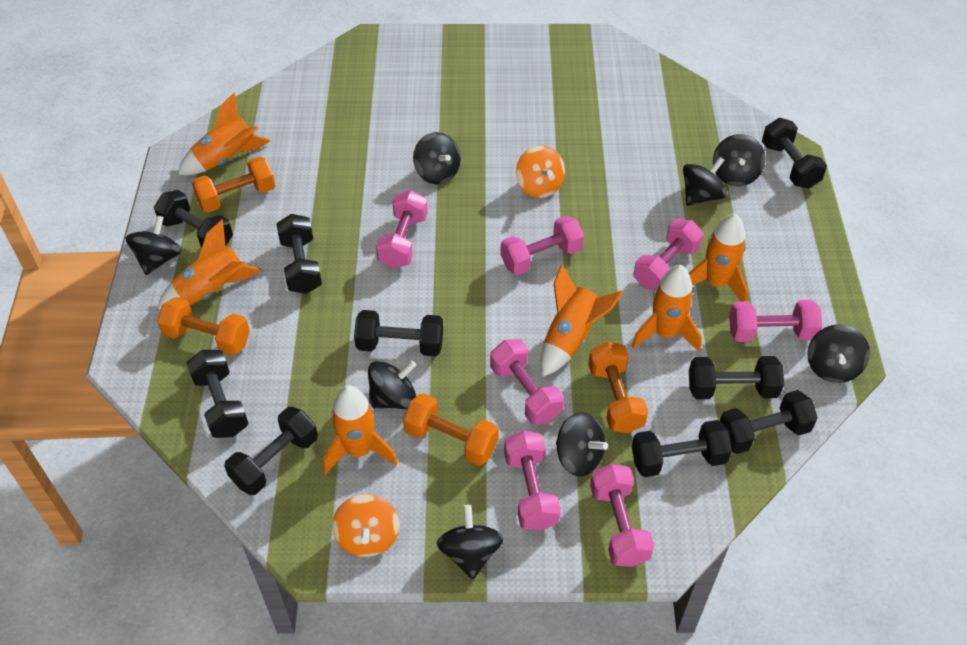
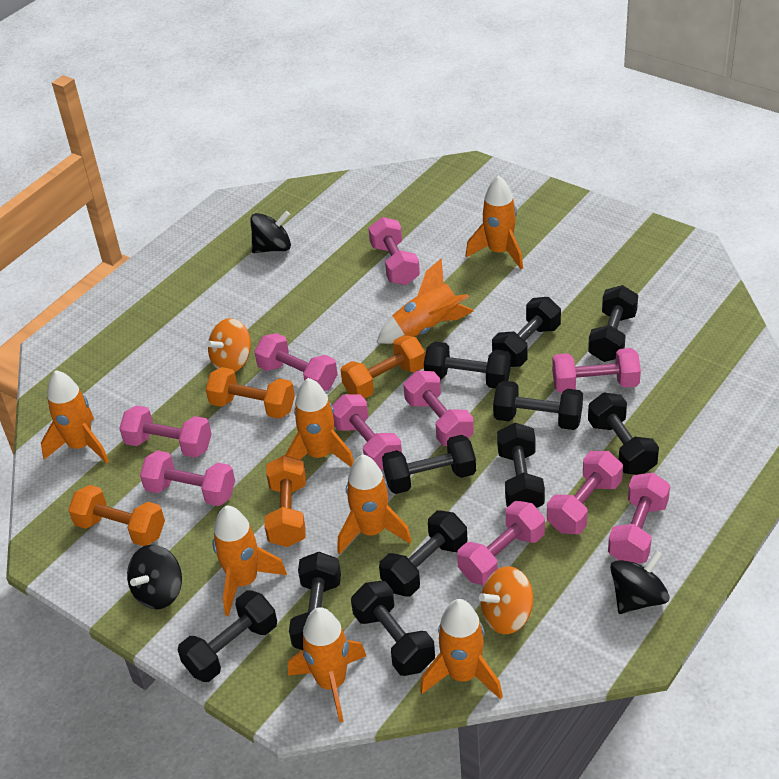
black dumbbell: 9 -> 11
black spinning top: 8 -> 3
orange rocket: 6 -> 8
pink dumbbell: 7 -> 10

